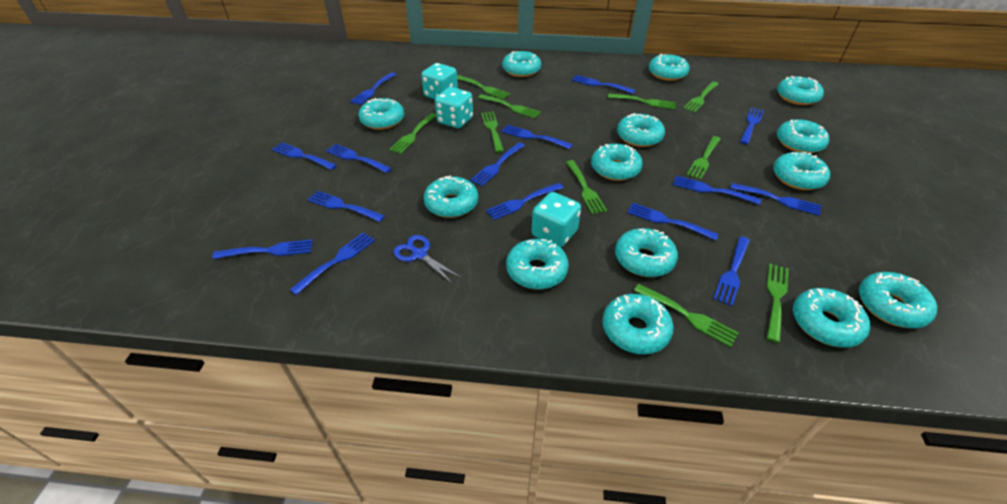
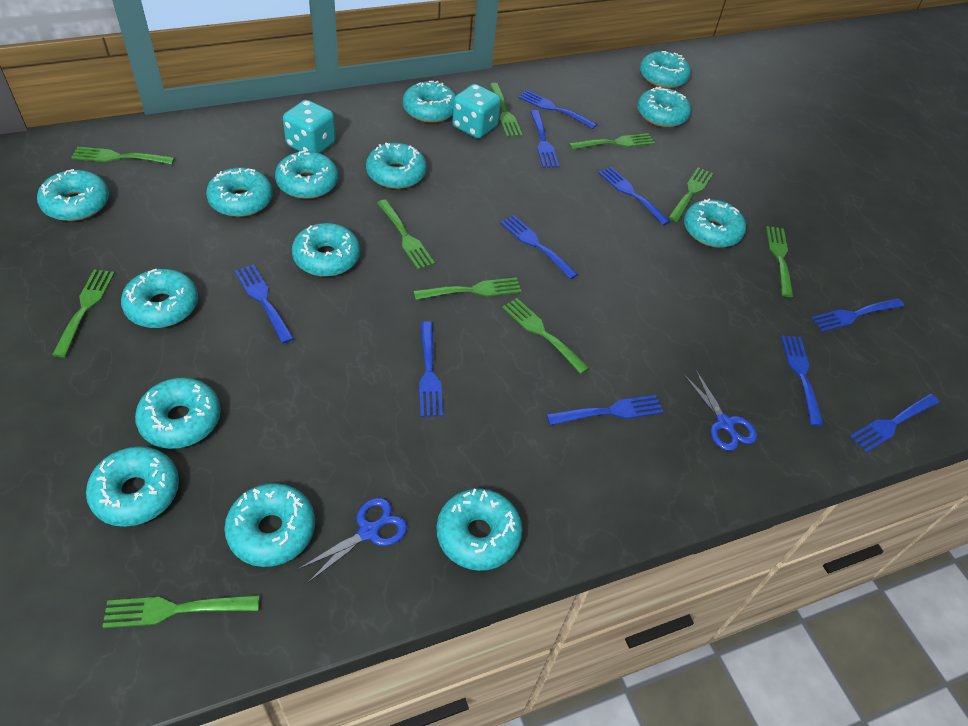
blue fork: 15 -> 10
blue scissors: 1 -> 2
turquoise dice: 3 -> 2

